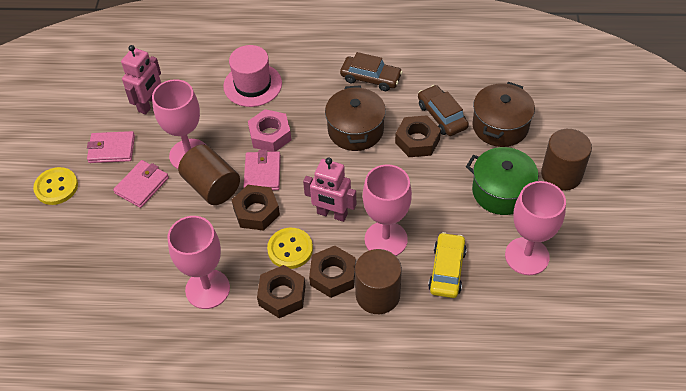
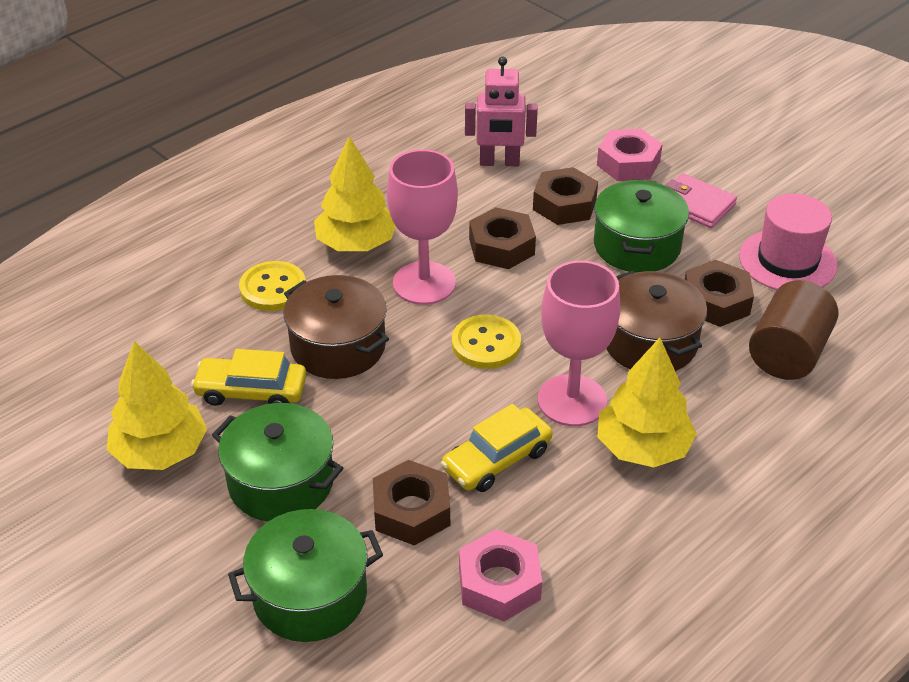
brown car: 2 -> 0
brown cylinder: 3 -> 1
green pot: 1 -> 3
pink goblet: 4 -> 2
pink nut: 1 -> 2
pink robot: 2 -> 1
pink wallet: 3 -> 1
yellow car: 1 -> 2
yellow tree: 0 -> 3

